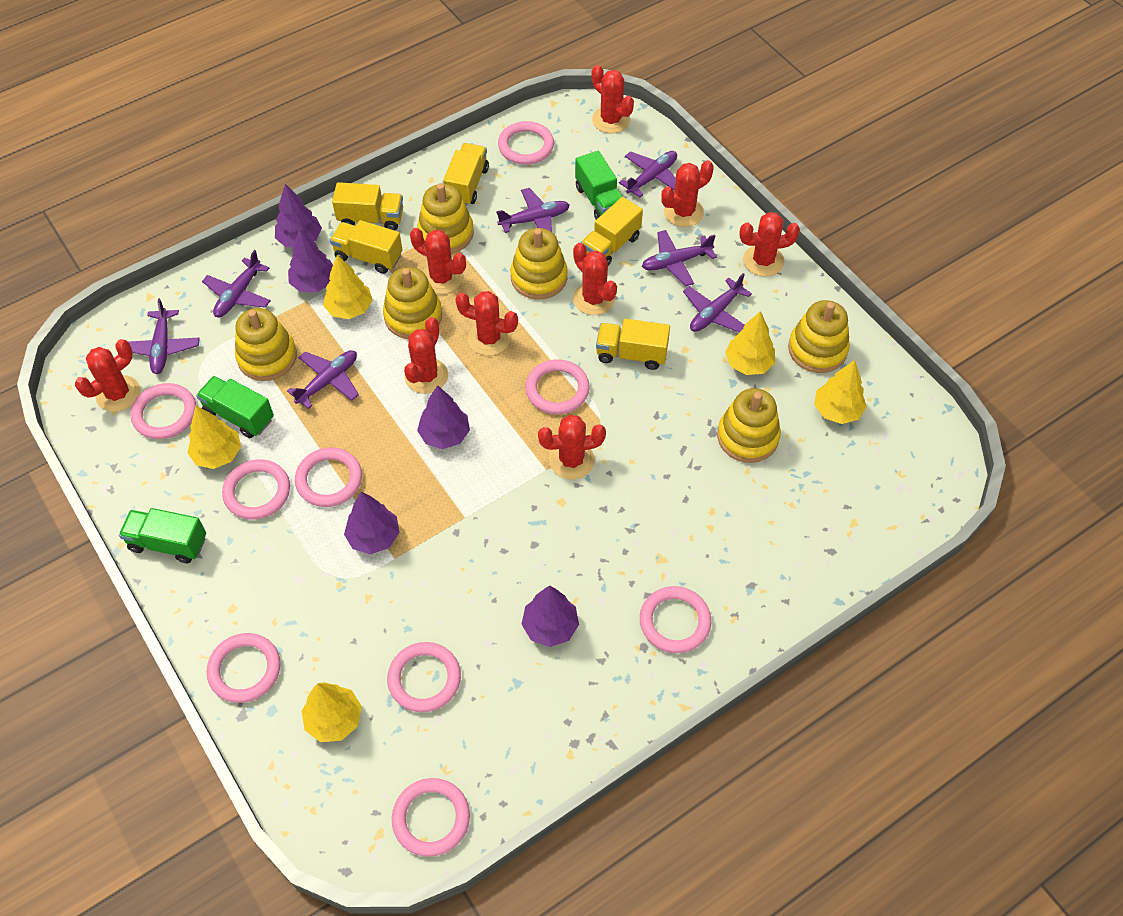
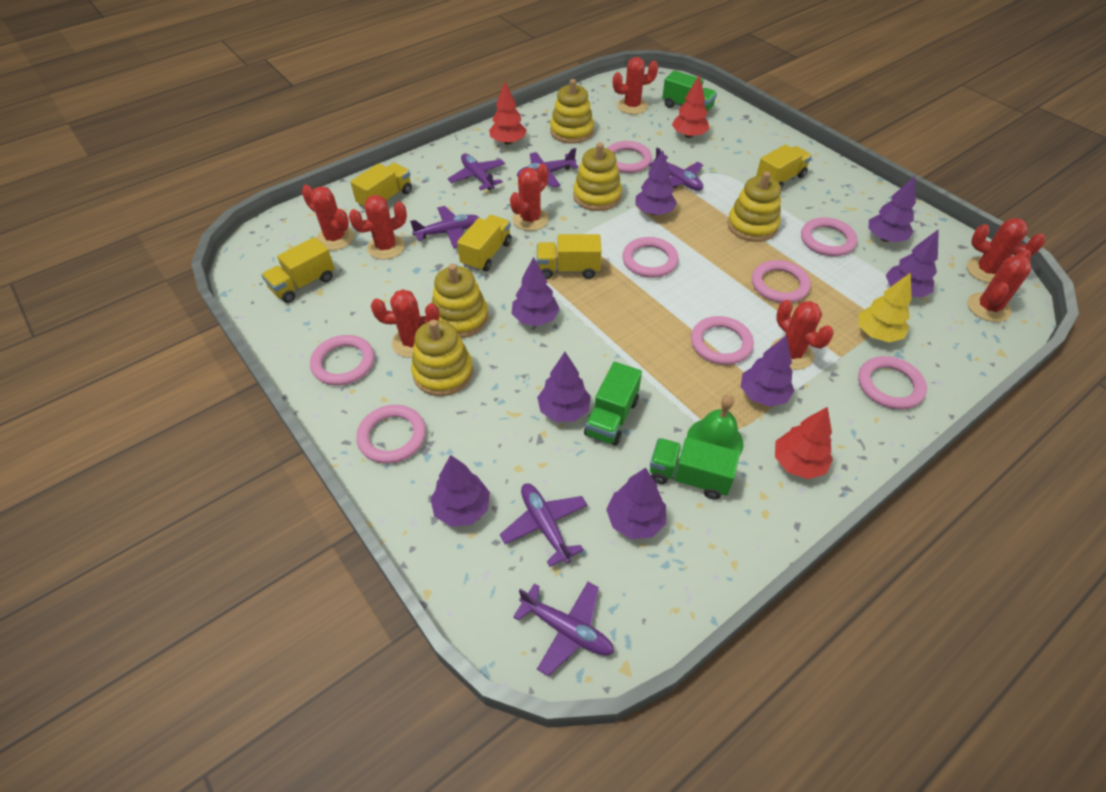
green bell: 0 -> 1
pink ring: 9 -> 8
purple plane: 7 -> 6
purple tree: 5 -> 8
red cactus: 9 -> 8
red tree: 0 -> 3
yellow stacking toy: 6 -> 5
yellow tree: 5 -> 1

